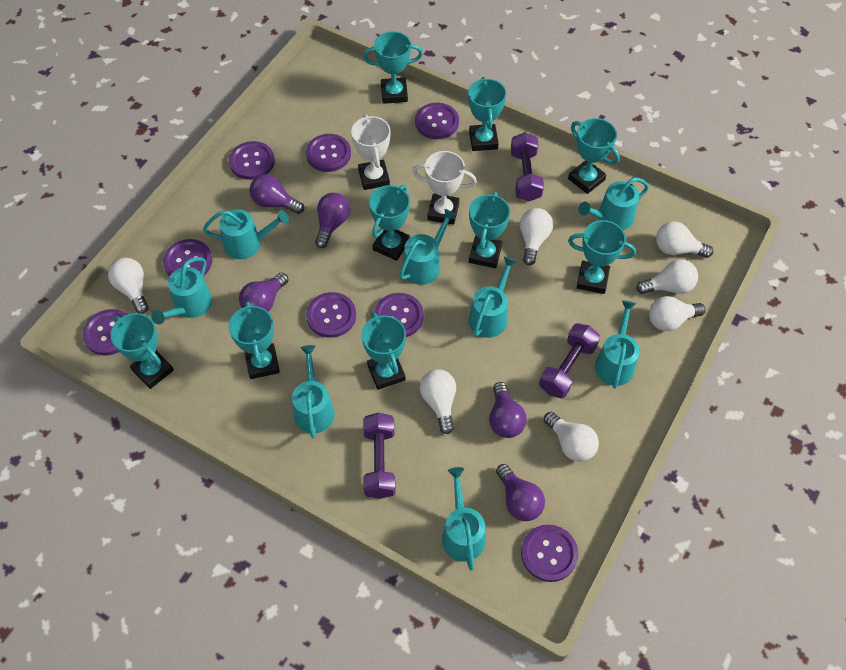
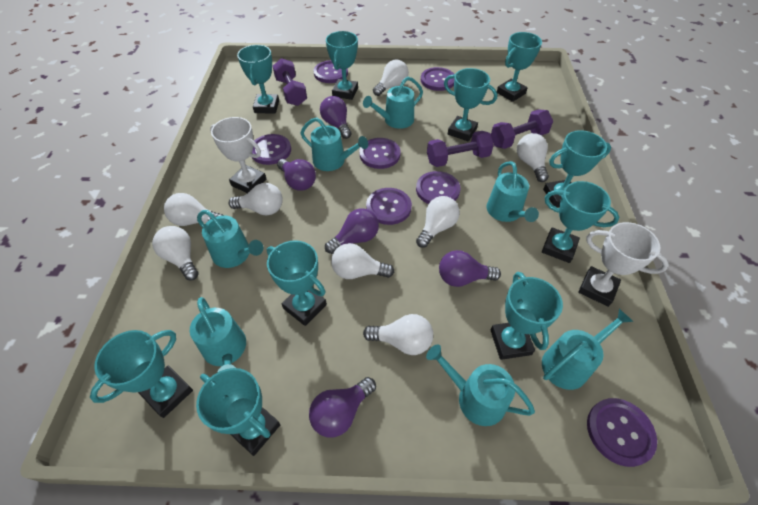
purple button: 8 -> 7
turquoise trophy: 9 -> 10
turquoise watering can: 8 -> 7
white light bulb: 7 -> 8

